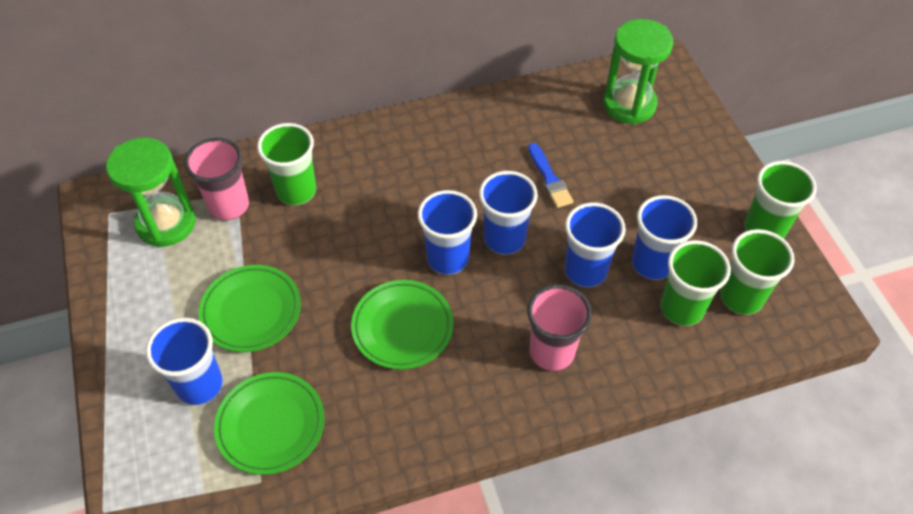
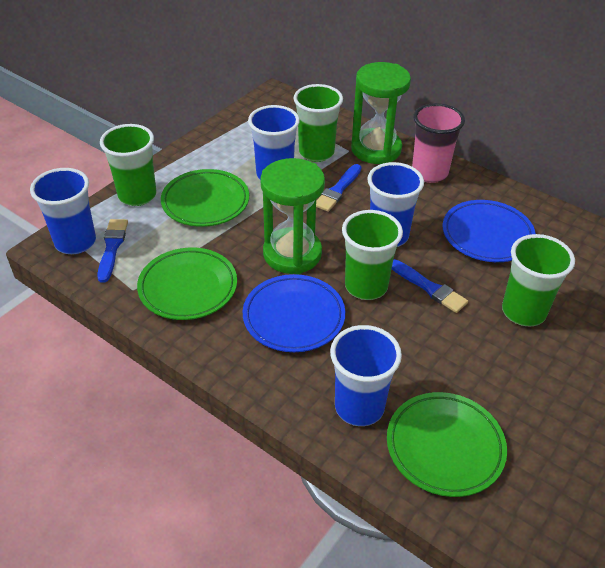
blue brush: 1 -> 3
blue cup: 5 -> 4
blue plate: 0 -> 2
pink cup: 2 -> 1

